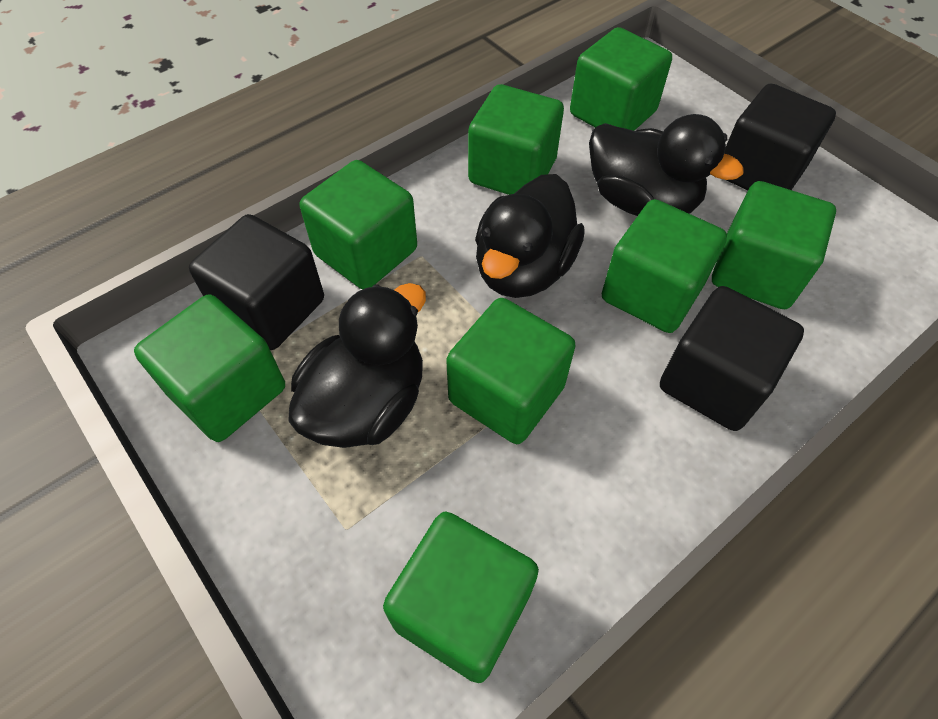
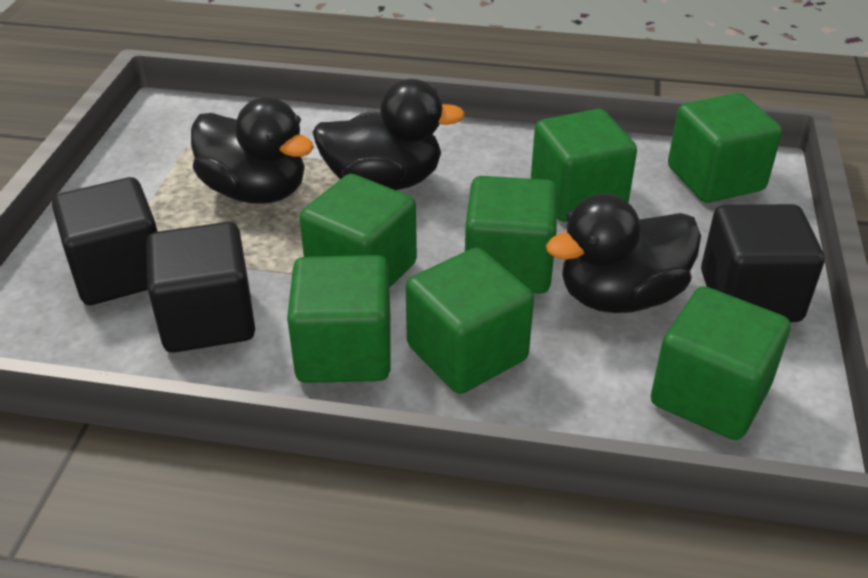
green cube: 8 -> 7

